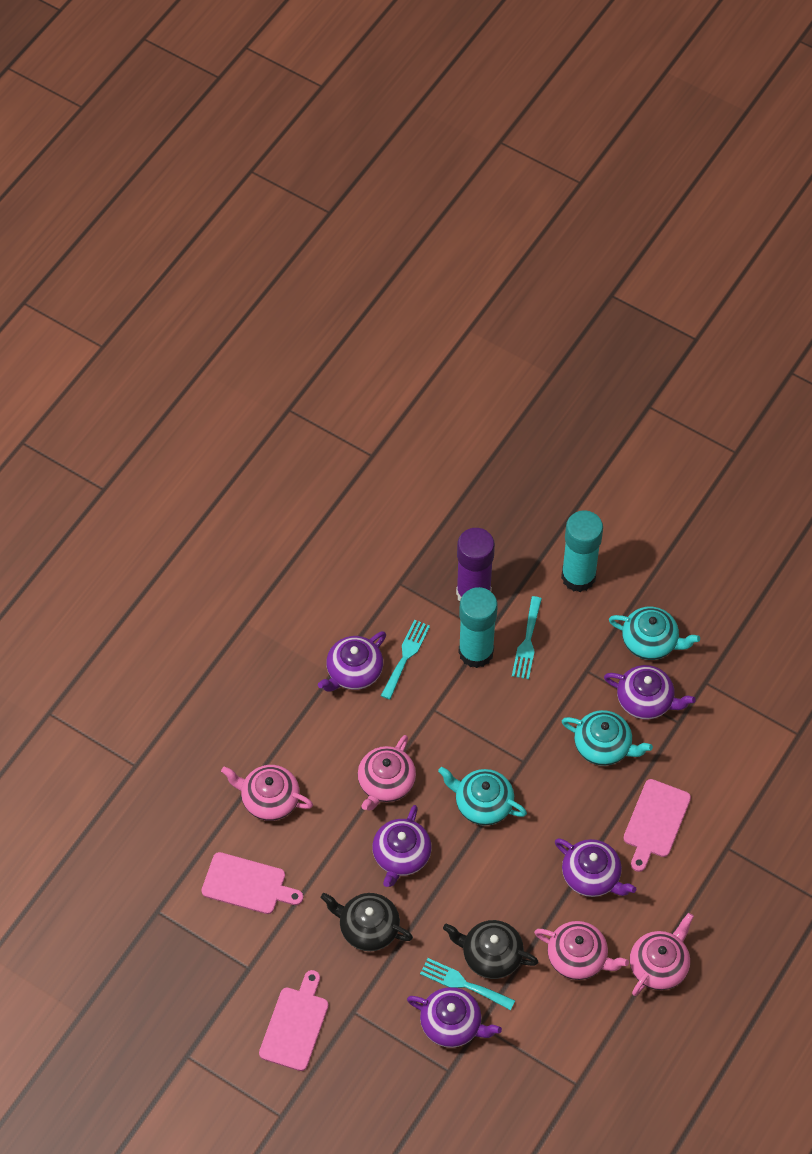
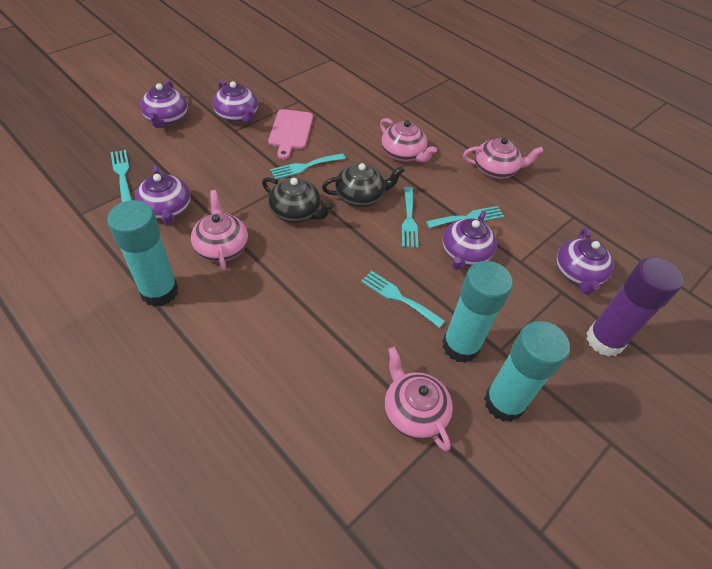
pink cutting board: 3 -> 1
turquoise fork: 3 -> 5
turquoise glue stick: 2 -> 3
turquoise teapot: 3 -> 0

